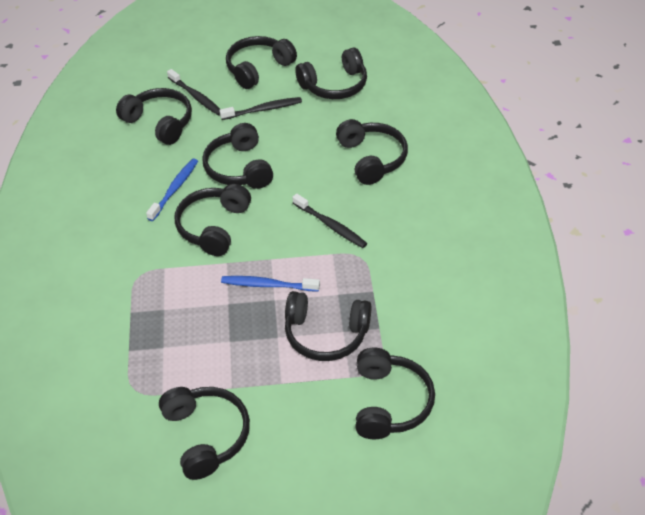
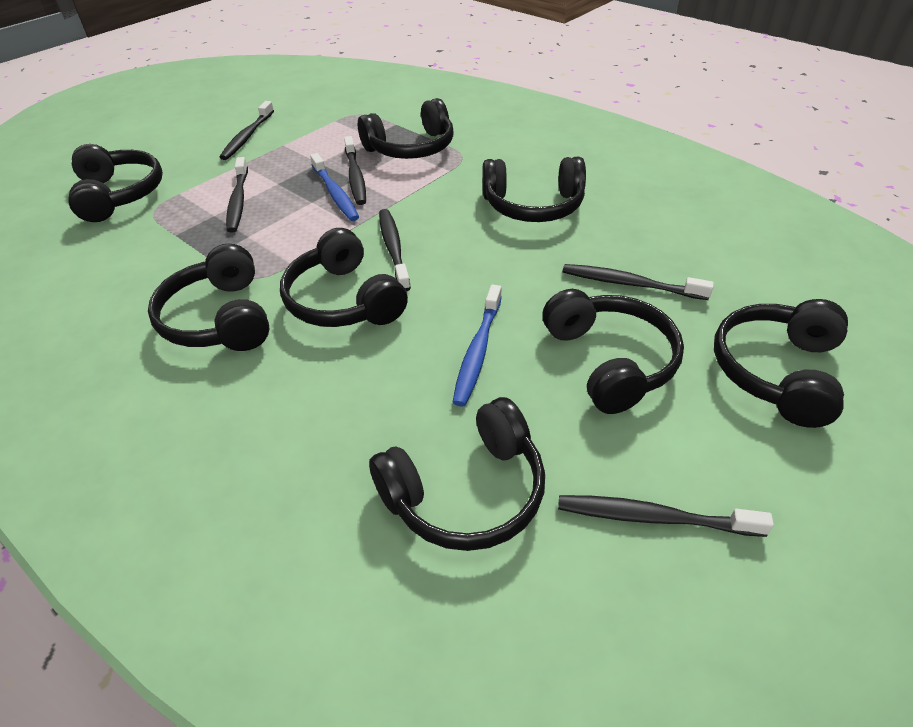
black headphones: 9 -> 8
black toothbrush: 3 -> 6

